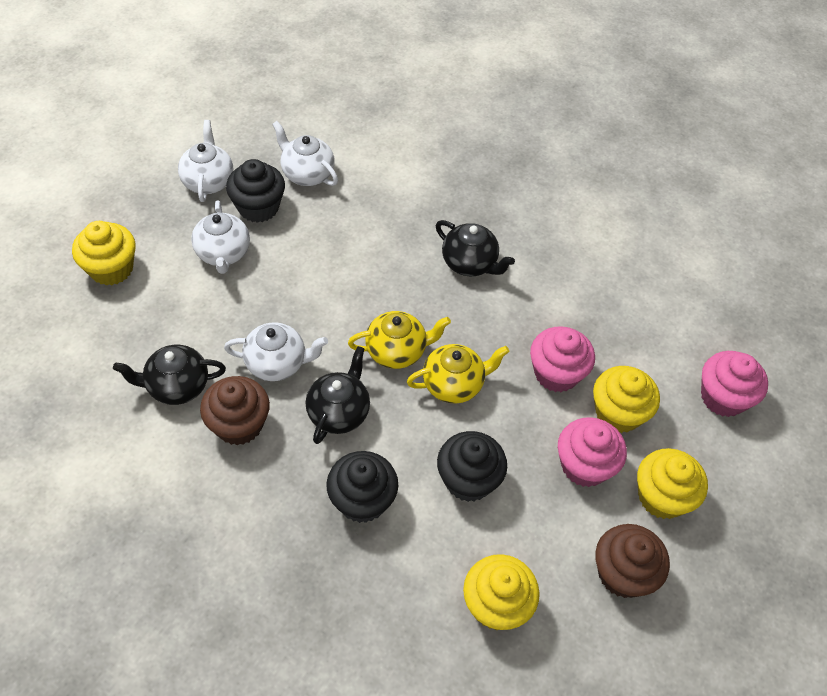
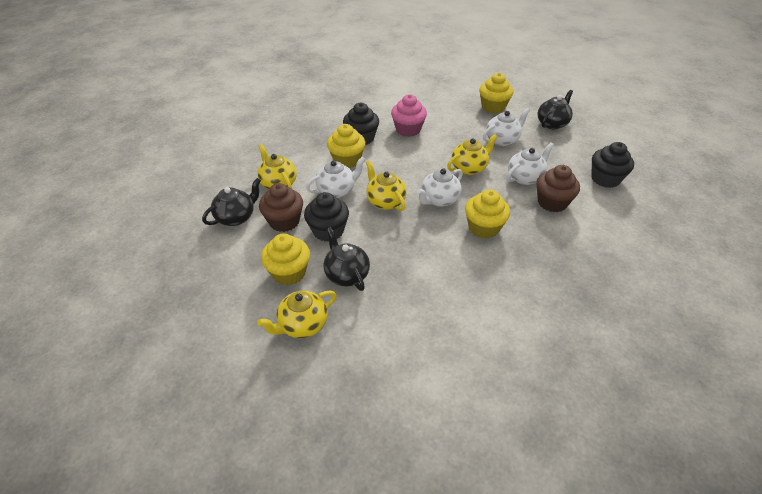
pink cupcake: 3 -> 1
yellow teapot: 2 -> 4

